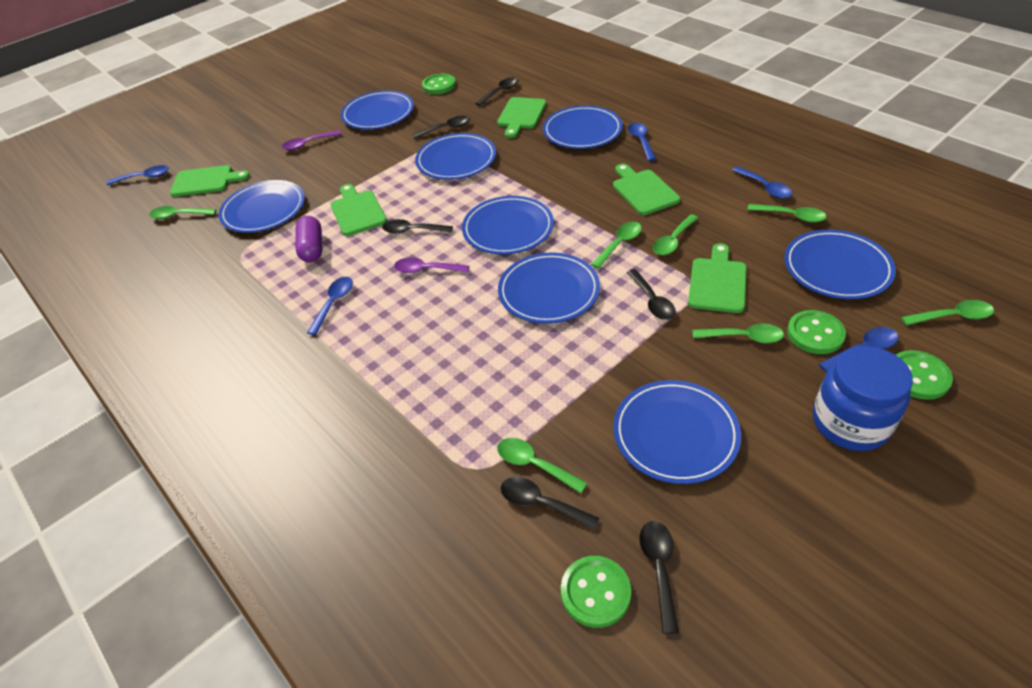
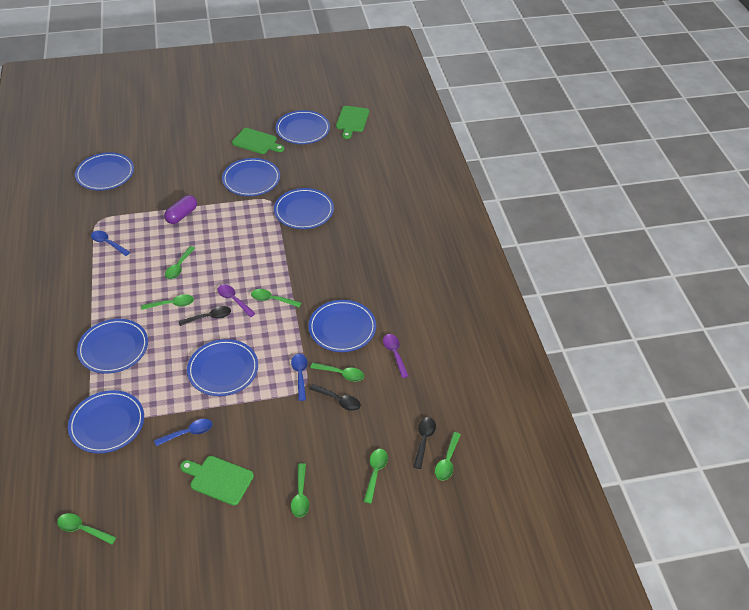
black spoon: 6 -> 3
blue jar: 1 -> 0
blue spoon: 5 -> 3
green button: 4 -> 0
green cutting board: 5 -> 3
green spoon: 7 -> 8

